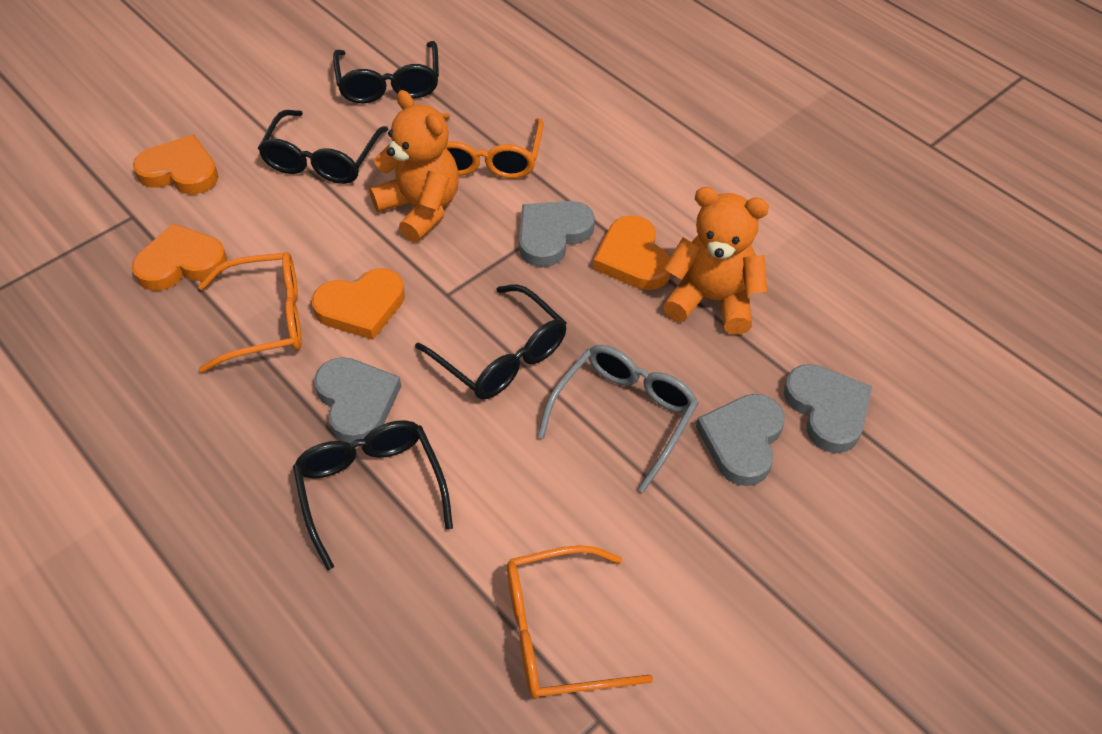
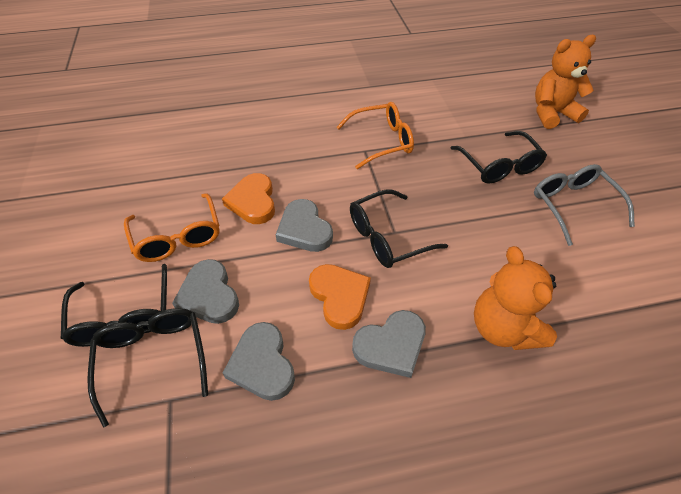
orange glasses: 3 -> 2
orange heart: 4 -> 2

